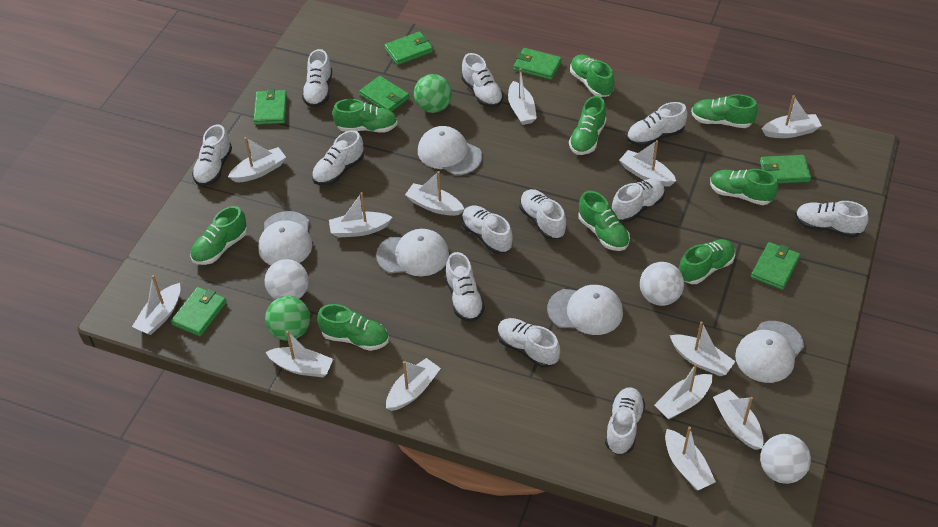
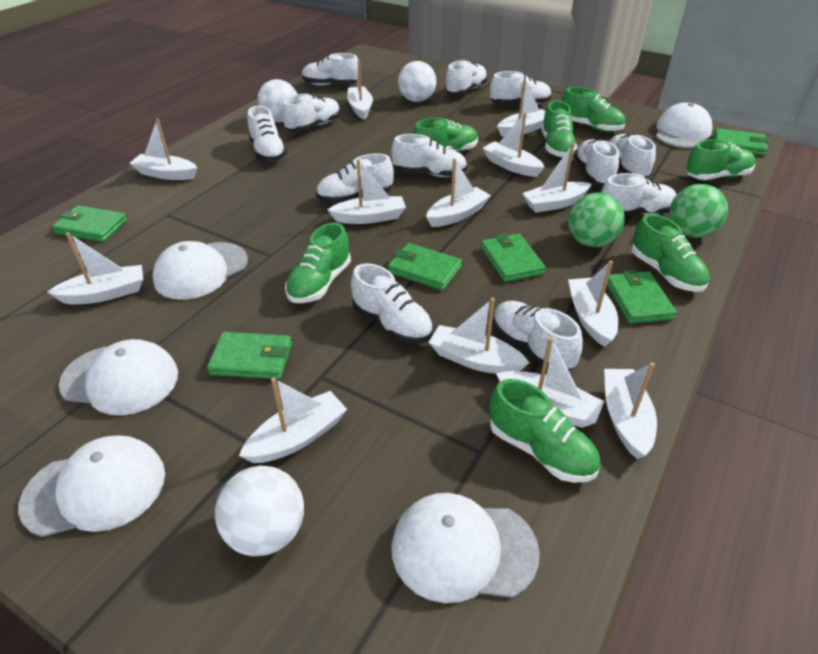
green shoe: 9 -> 7
green wallet: 7 -> 6

